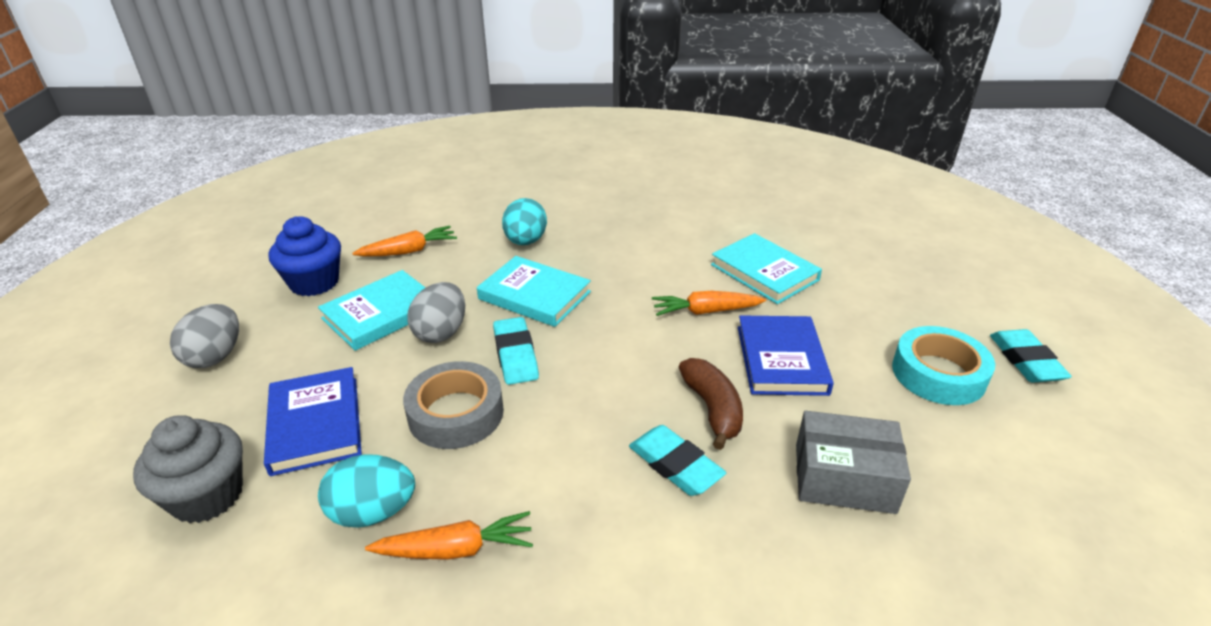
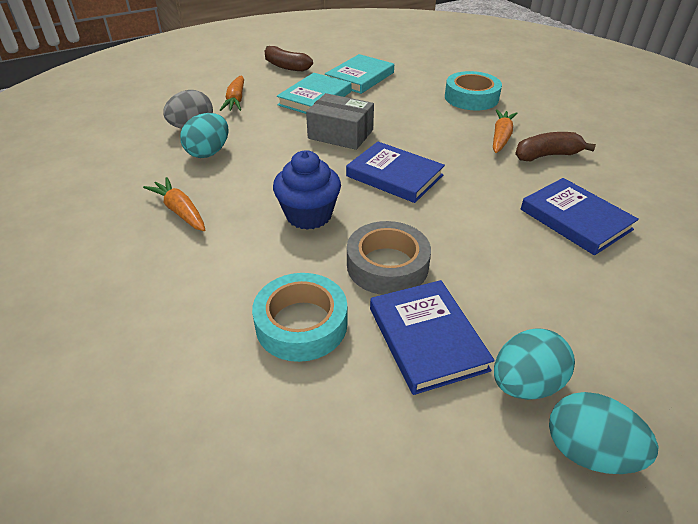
blue book: 2 -> 3
brown banana: 1 -> 2
grey cupcake: 1 -> 0
grey egg: 2 -> 1
turquoise book: 3 -> 2
turquoise egg: 2 -> 3
turquoise eraser: 3 -> 0
turquoise tape: 1 -> 2

